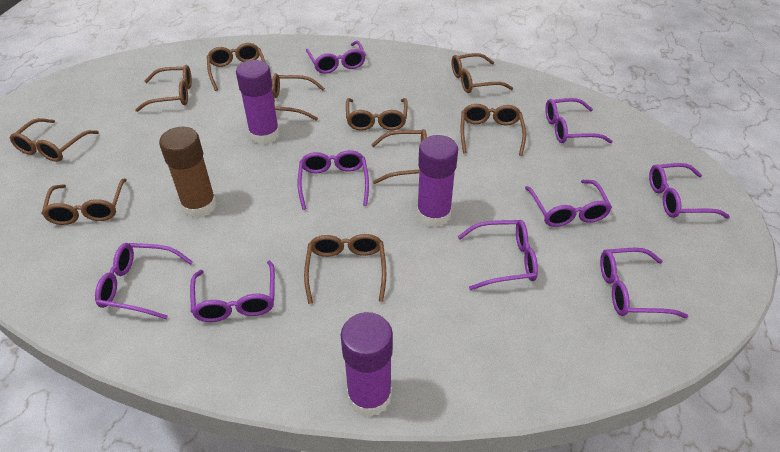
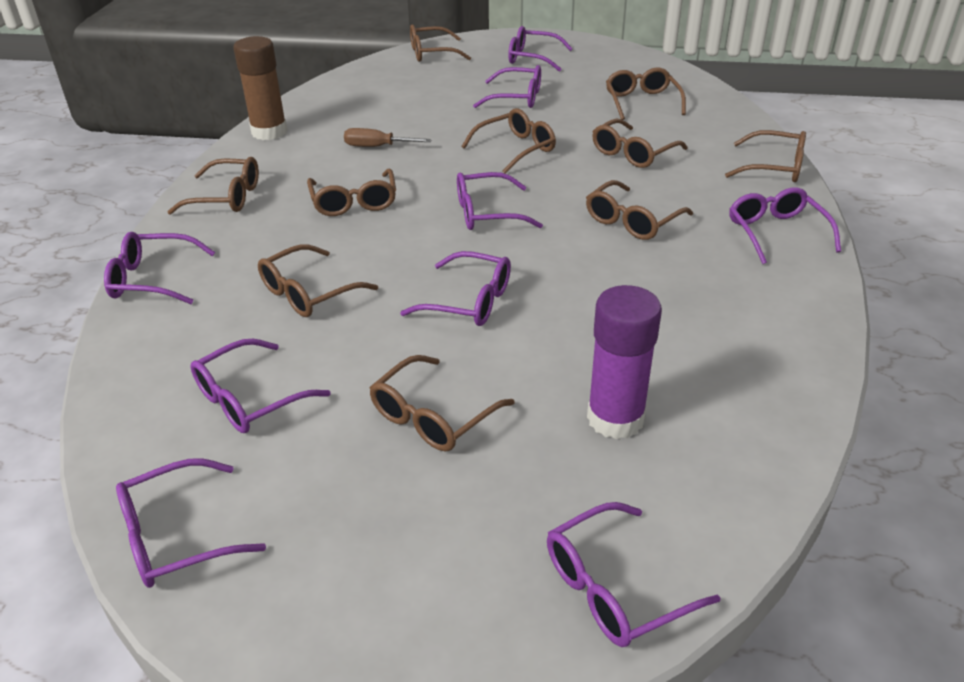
brown screwdriver: 0 -> 1
purple glue stick: 3 -> 1

